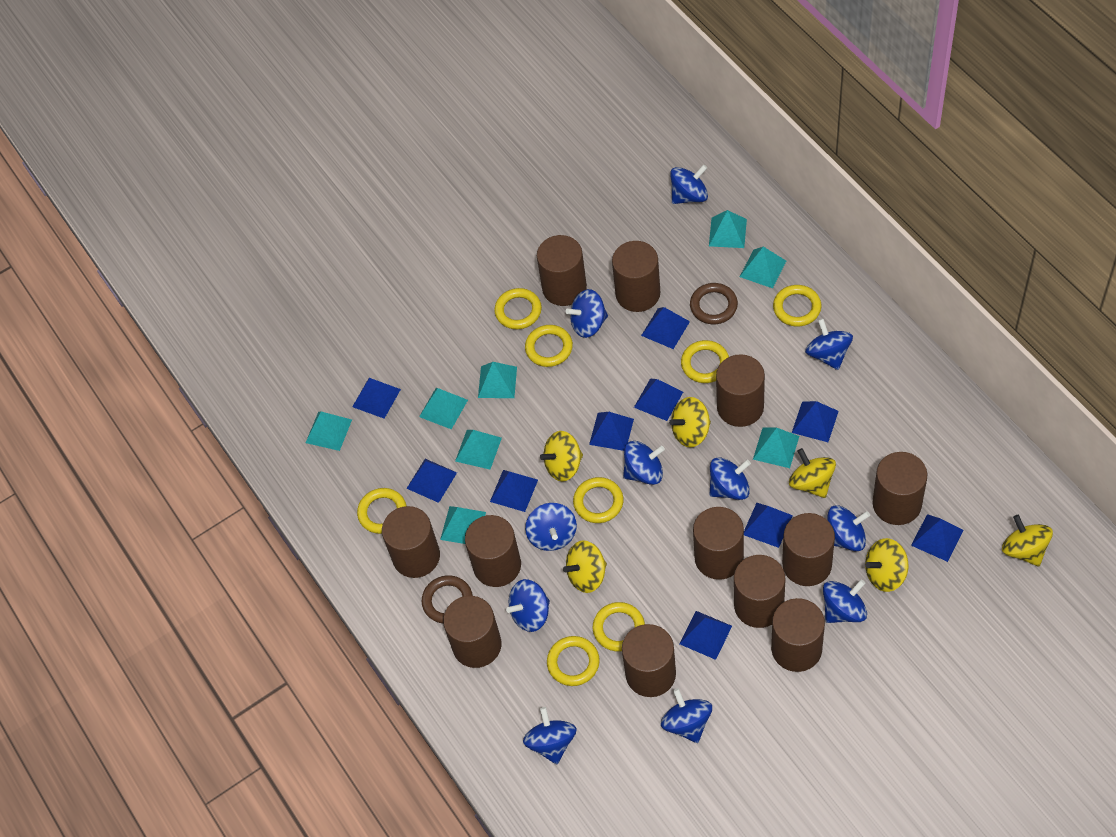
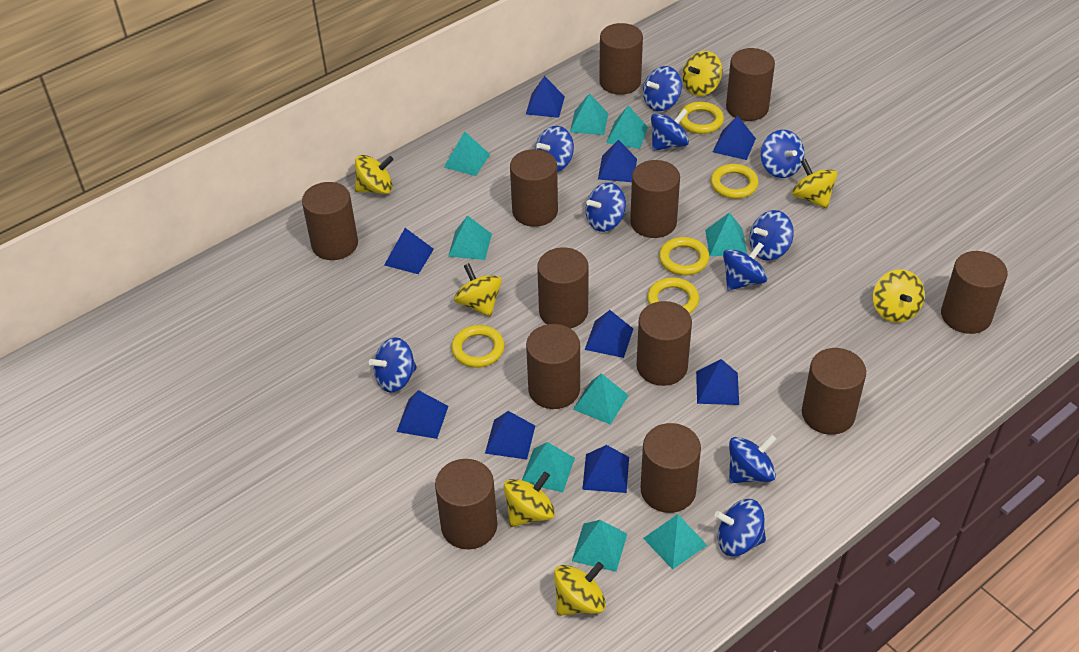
blue pyramid: 10 -> 9
blue spinning top: 11 -> 10
brown ring: 2 -> 0
turquoise pyramid: 8 -> 9
yellow ring: 8 -> 5
yellow spinning top: 6 -> 7

